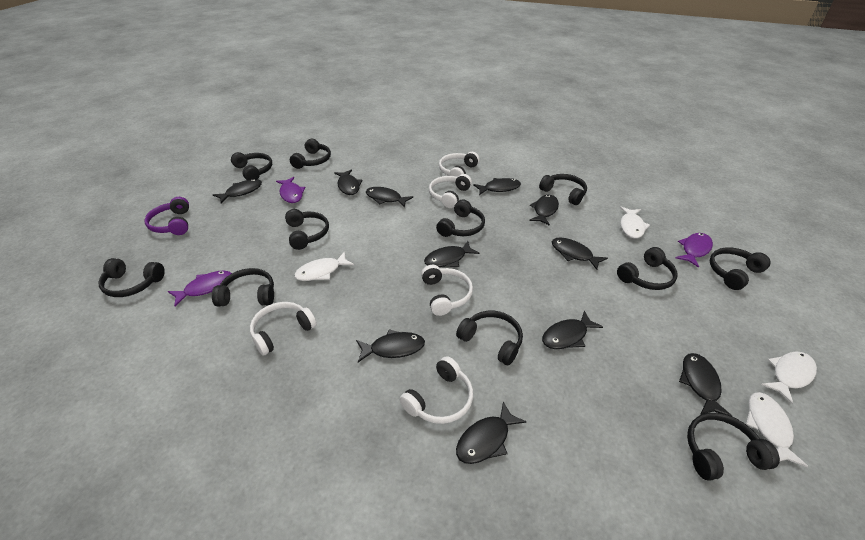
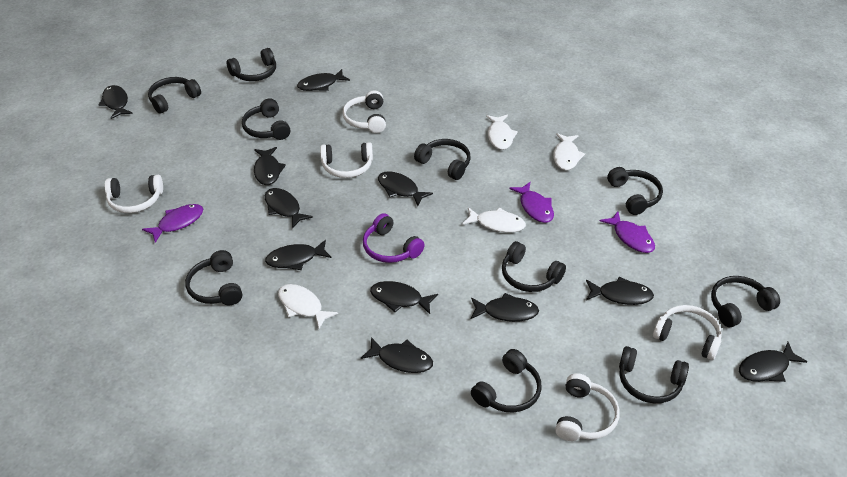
black headphones: 11 -> 10

